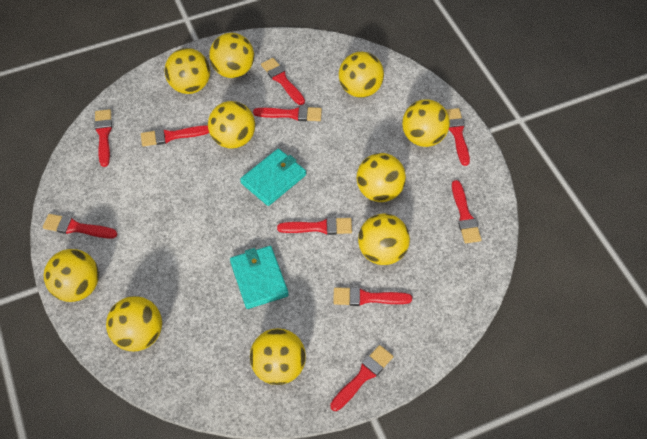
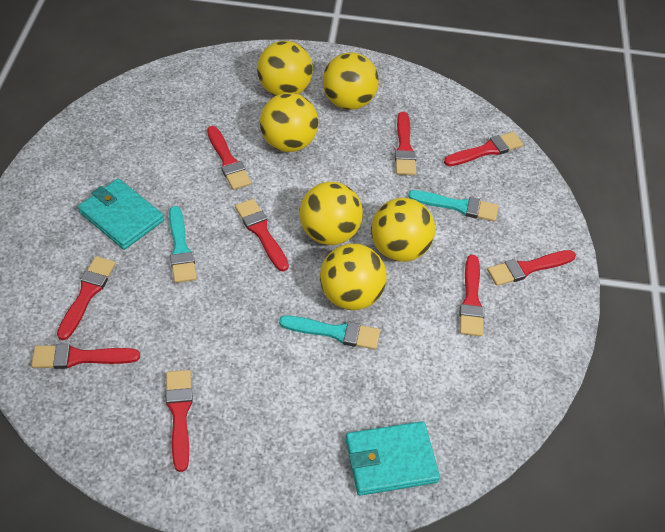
red brush: 10 -> 9
turquoise brush: 0 -> 3
yellow ball: 10 -> 6

